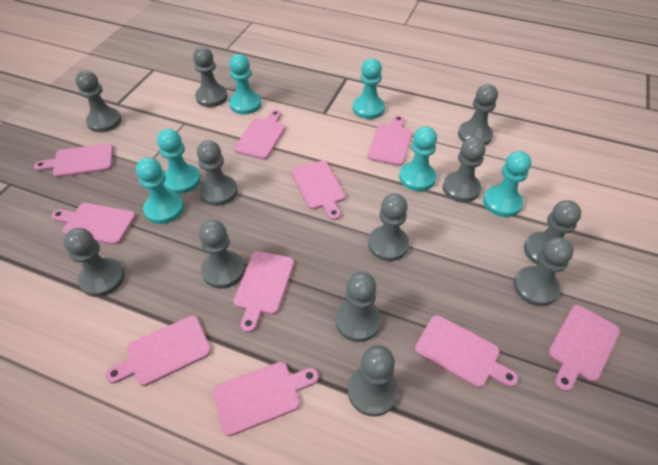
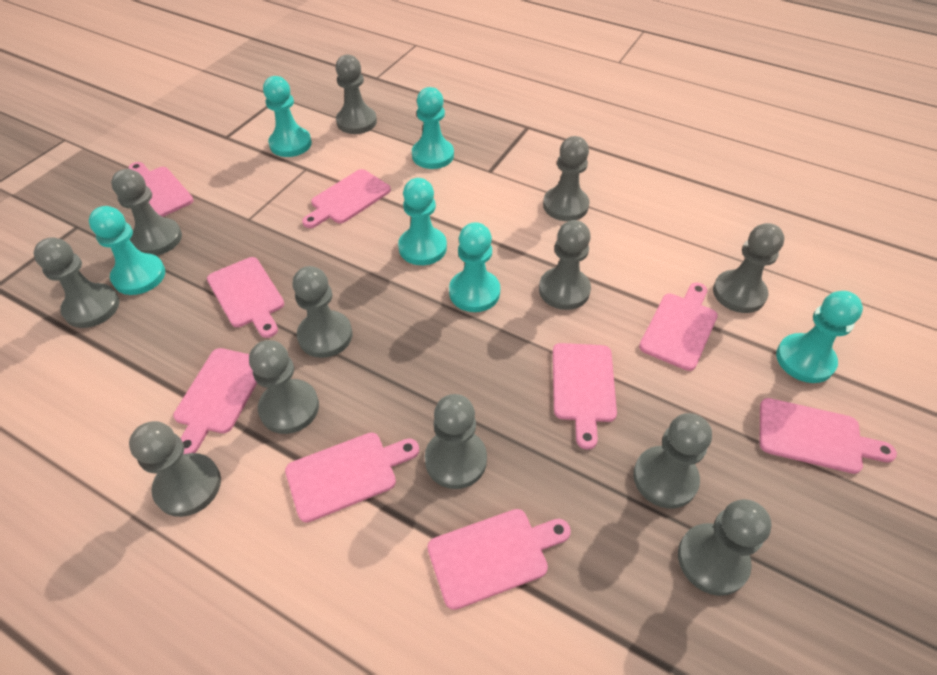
pink cutting board: 10 -> 9

